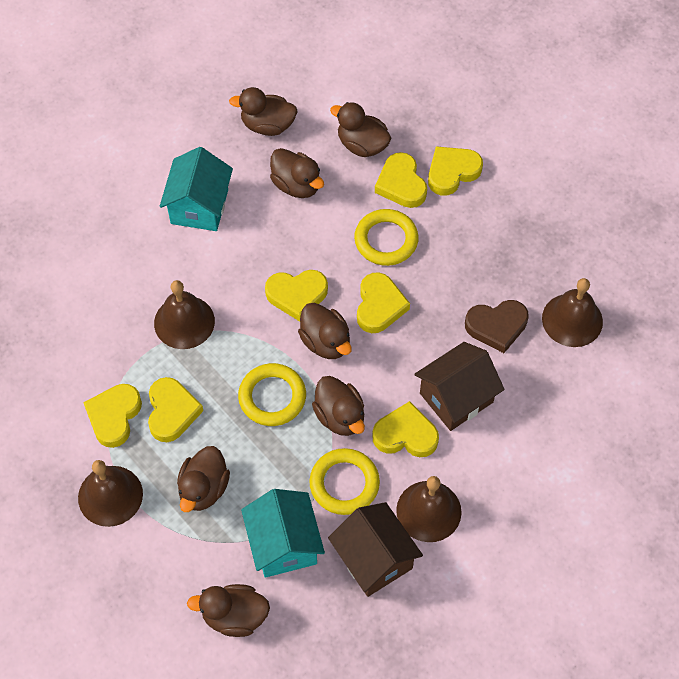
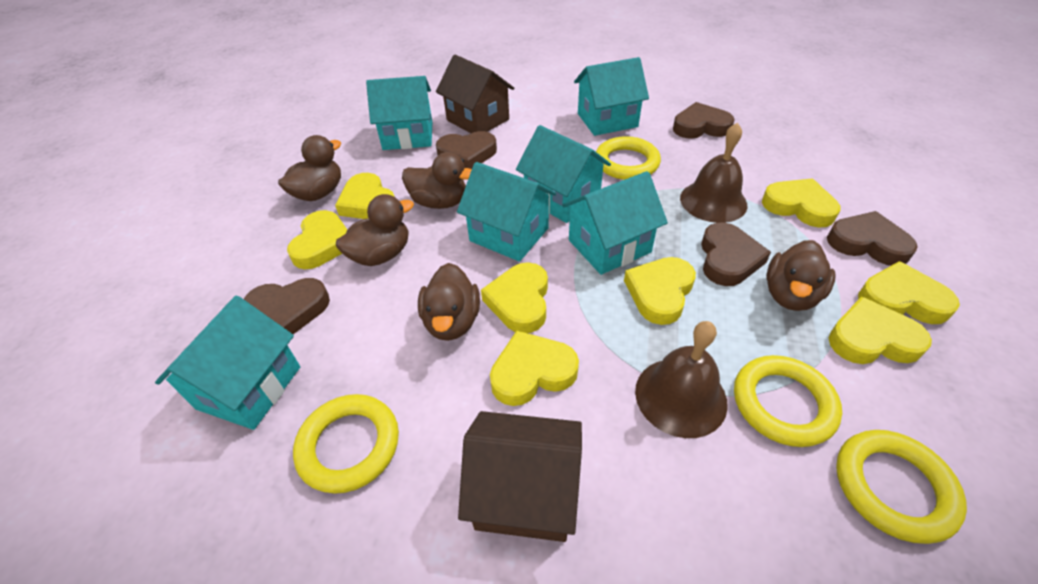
brown bell: 4 -> 2
brown duck: 7 -> 5
brown heart: 1 -> 5
turquoise house: 2 -> 6
yellow heart: 7 -> 8
yellow ring: 3 -> 4

